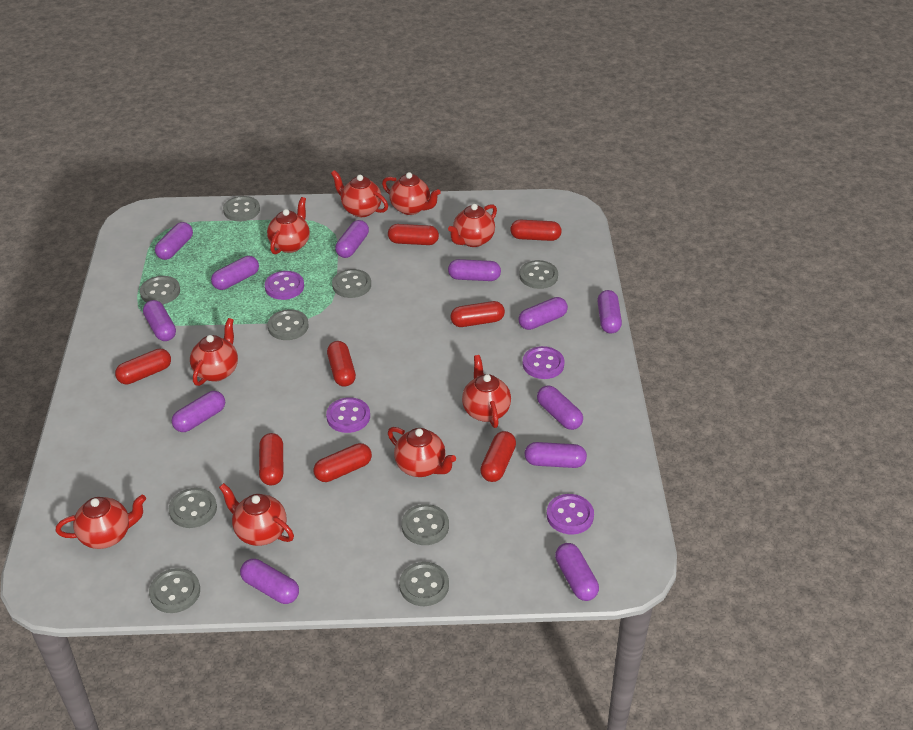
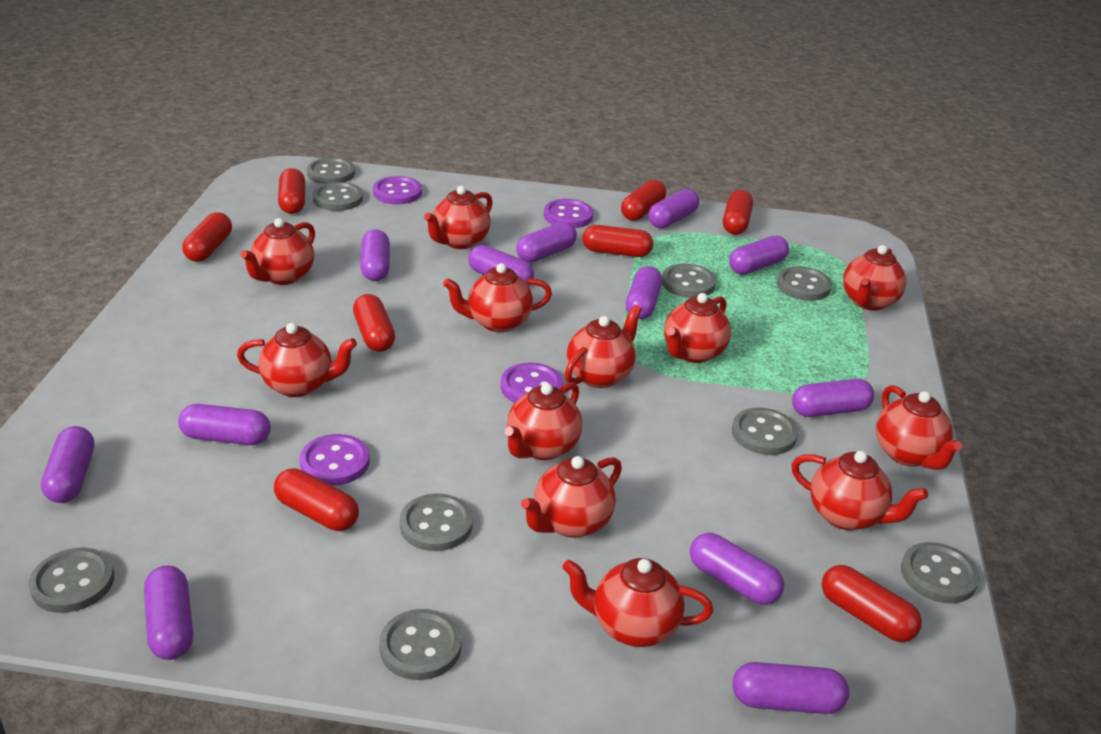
red teapot: 9 -> 12

